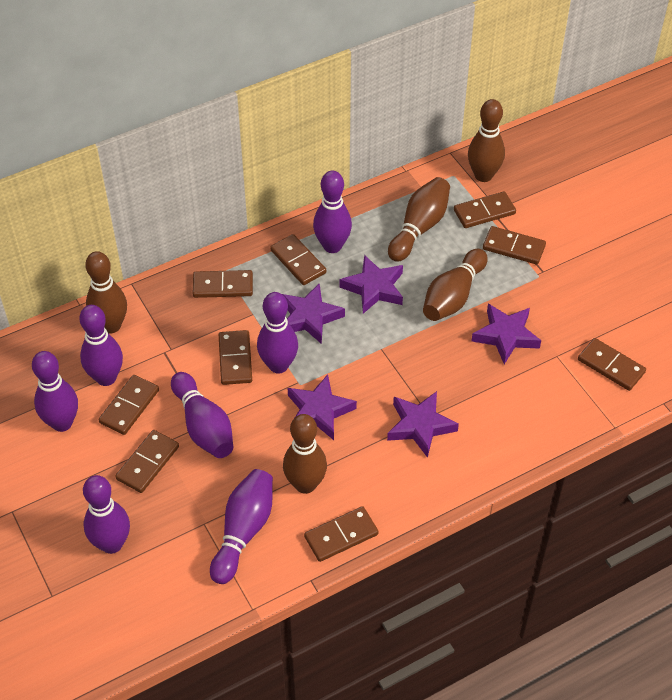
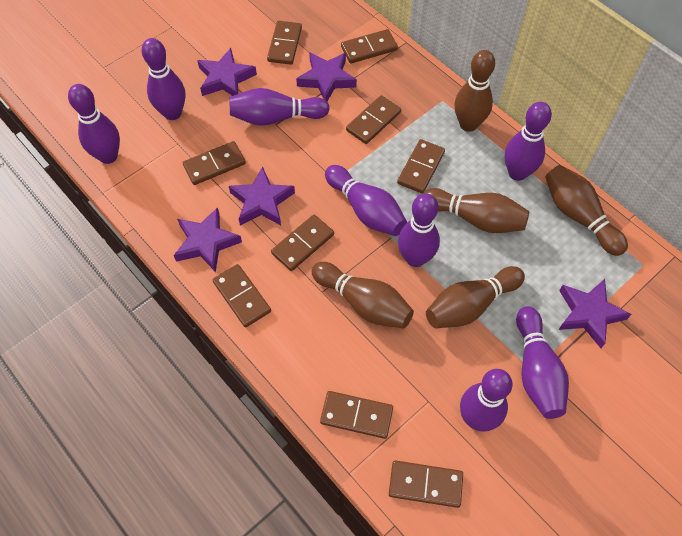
purple bowling pin: 7 -> 8

